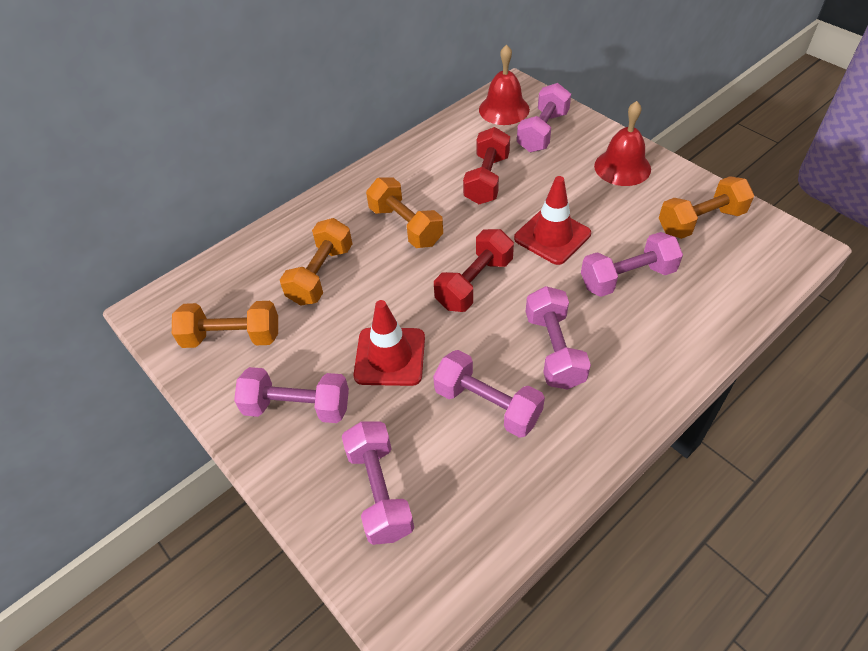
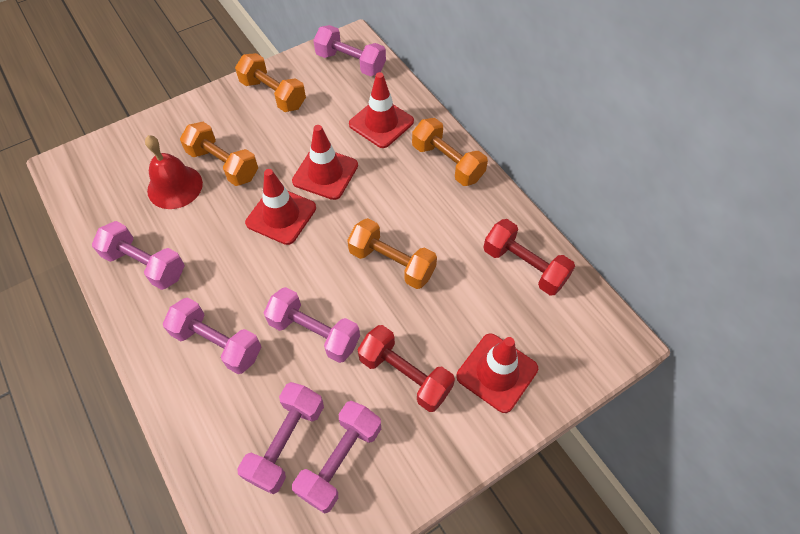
red bell: 2 -> 1
red traffic cone: 2 -> 4

